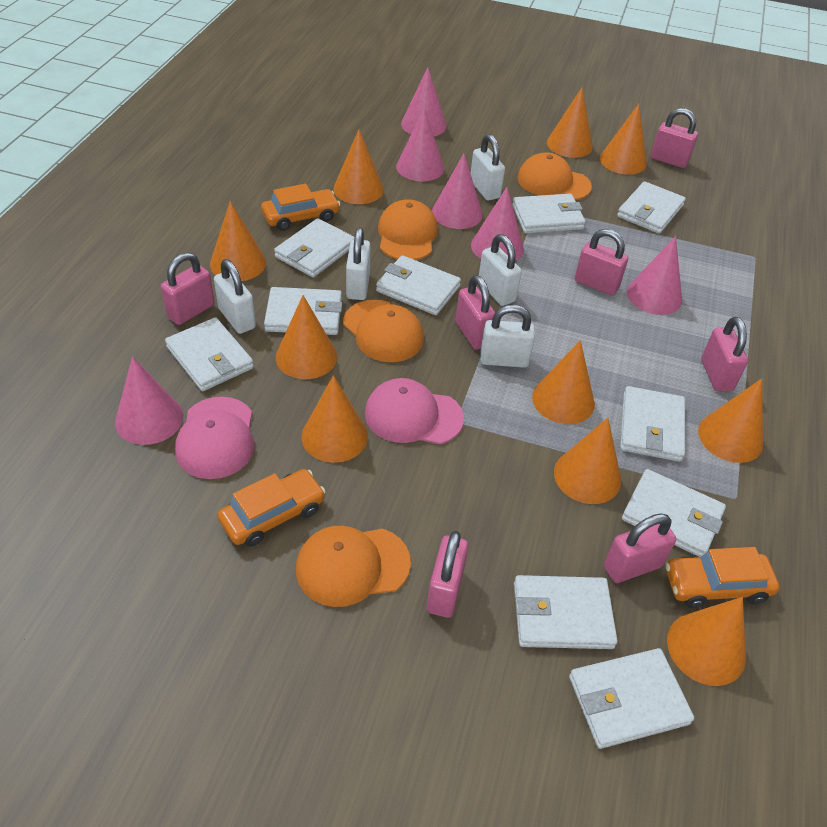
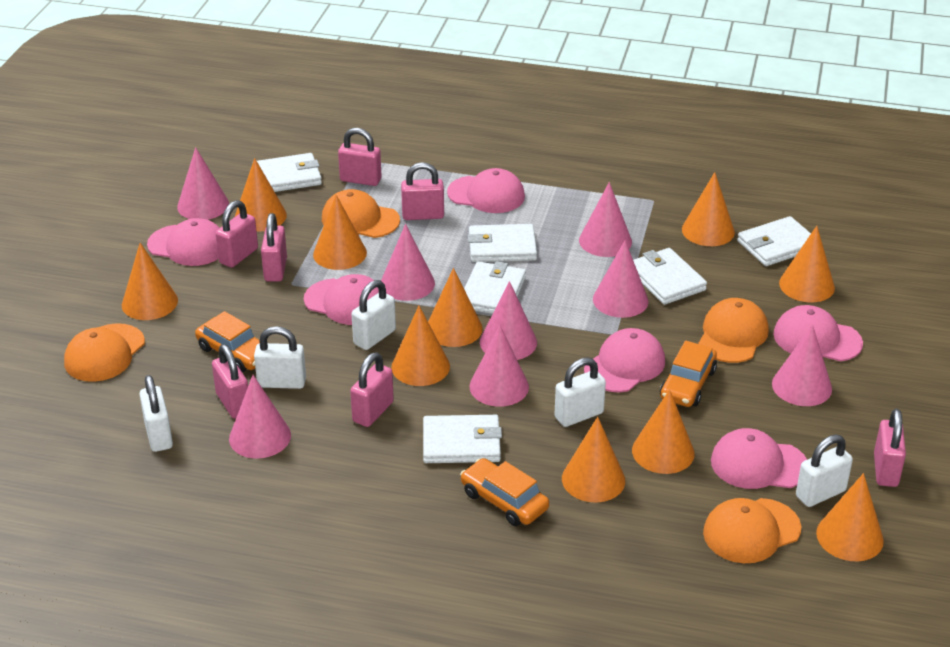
pink cap: 2 -> 6
pink cone: 6 -> 8
white wallet: 10 -> 6

